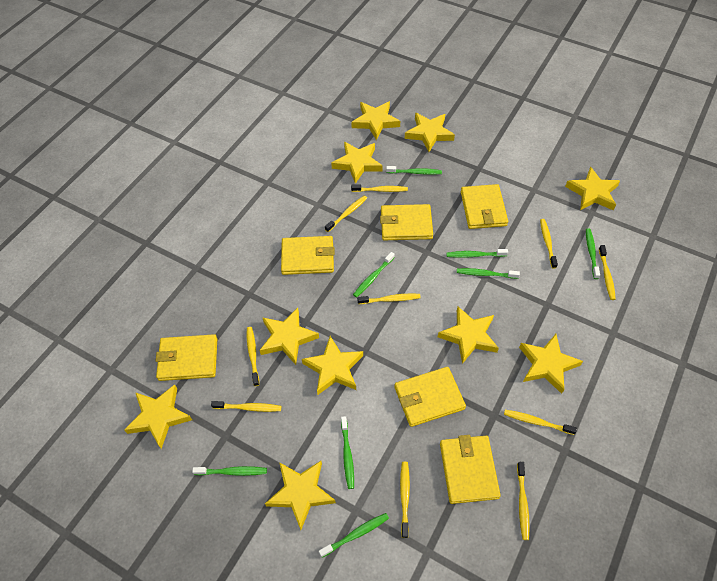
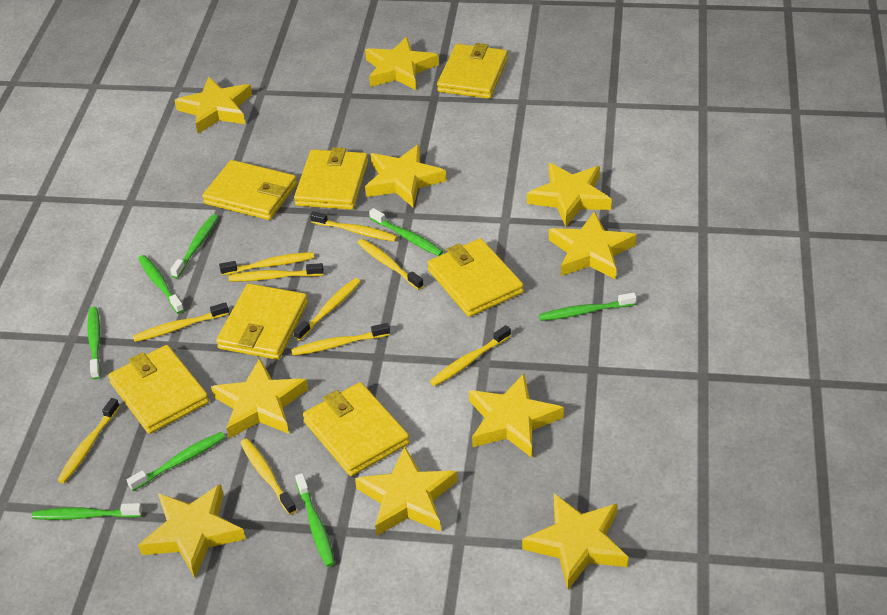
yellow wallet: 6 -> 7

